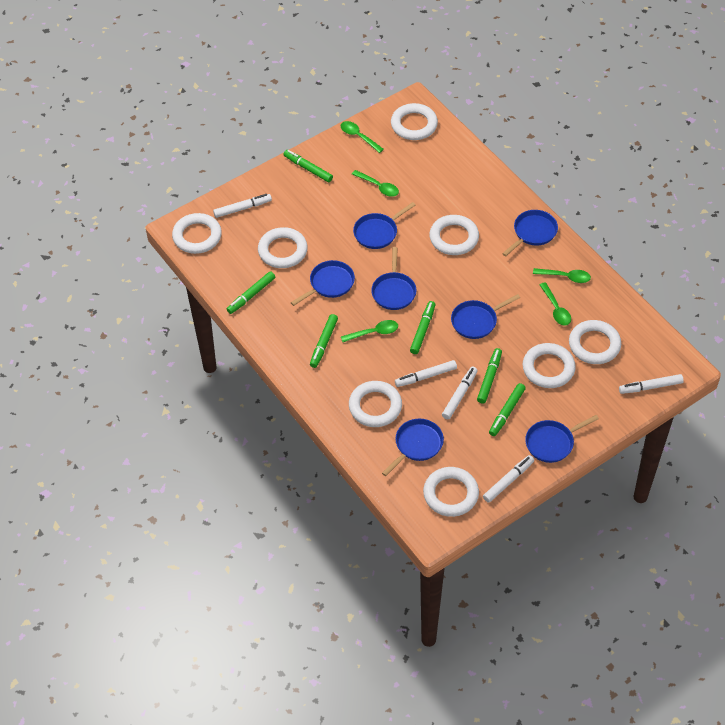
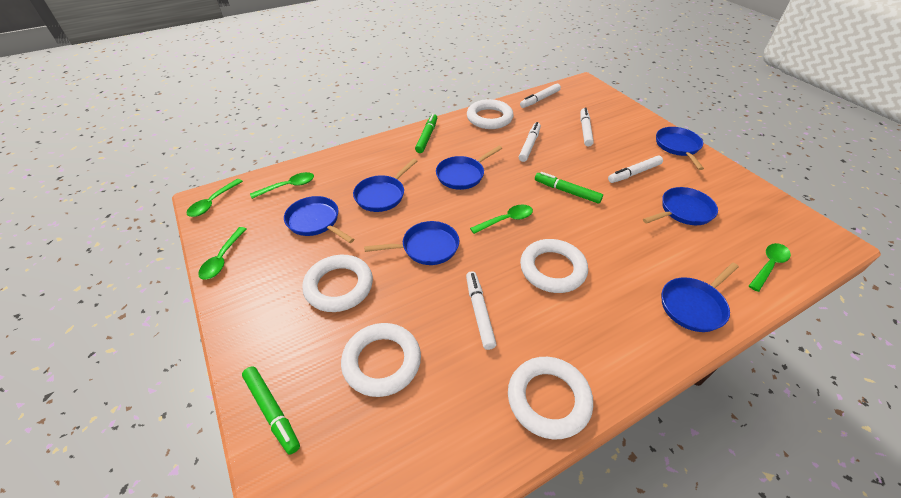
green marker: 6 -> 3
white ring: 8 -> 5

